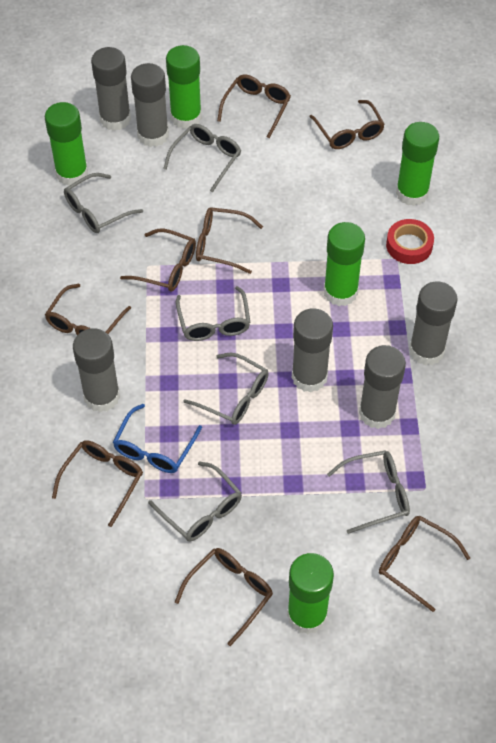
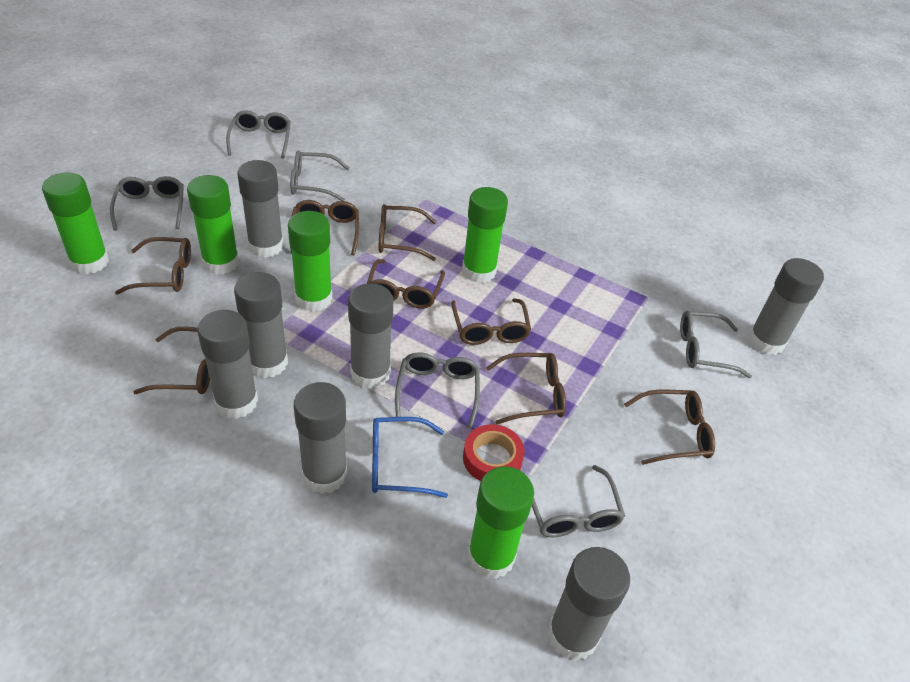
grey glue stick: 6 -> 7

